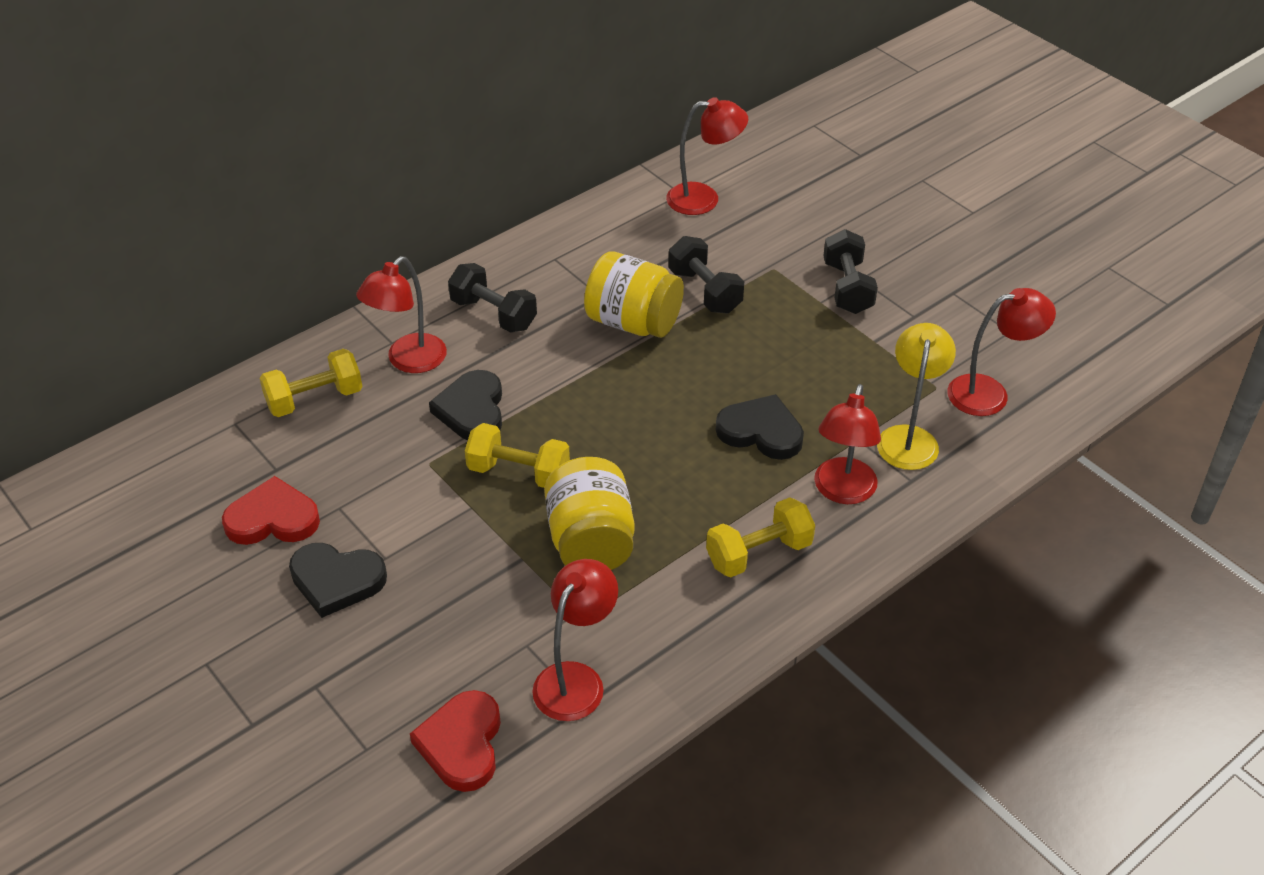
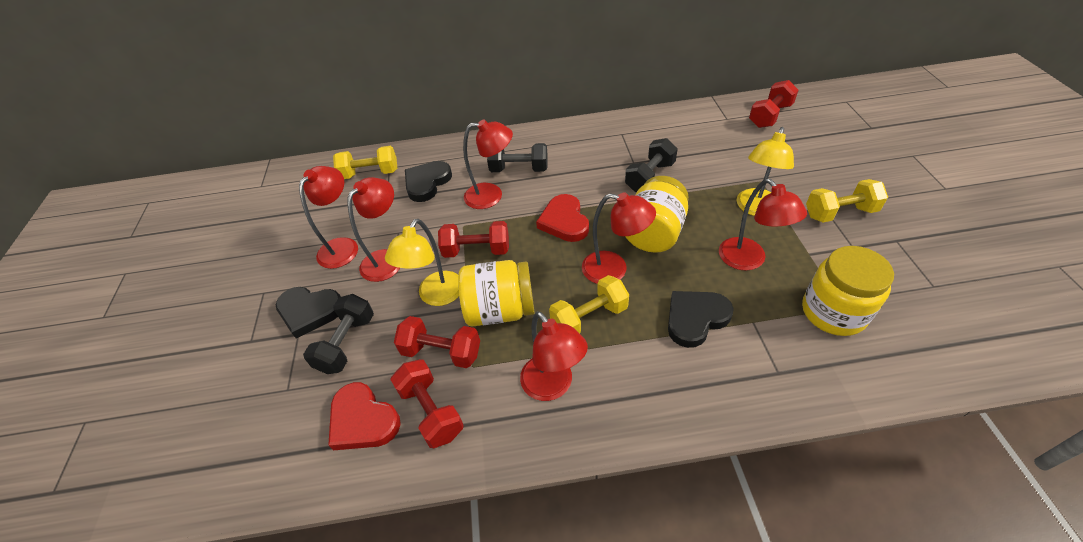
red dumbbell: 0 -> 4
red lamp: 5 -> 6
yellow jar: 2 -> 3
yellow lamp: 1 -> 2

